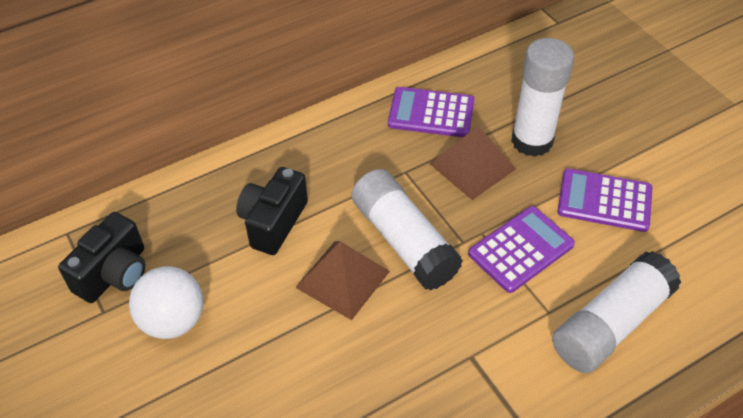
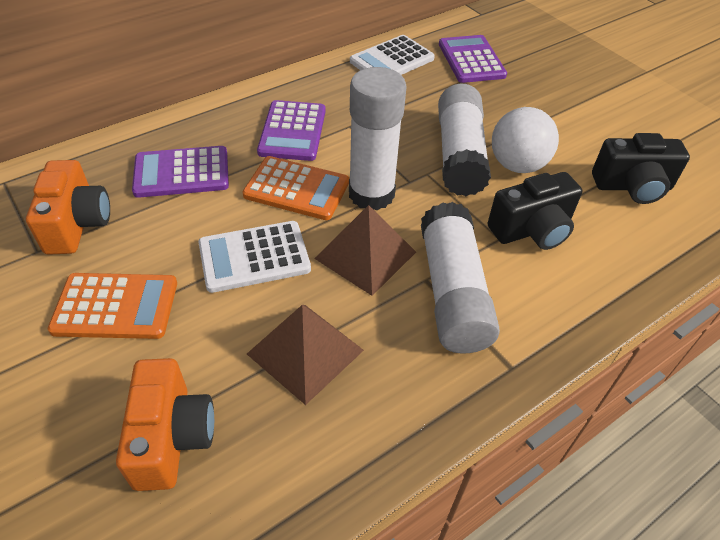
orange calculator: 0 -> 2
orange camera: 0 -> 2
white calculator: 0 -> 2

